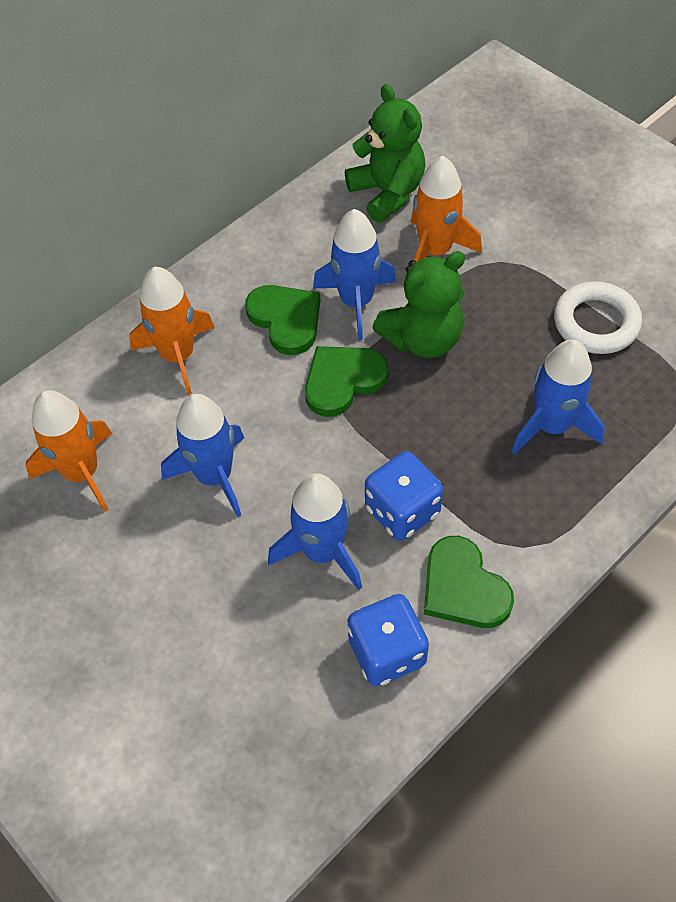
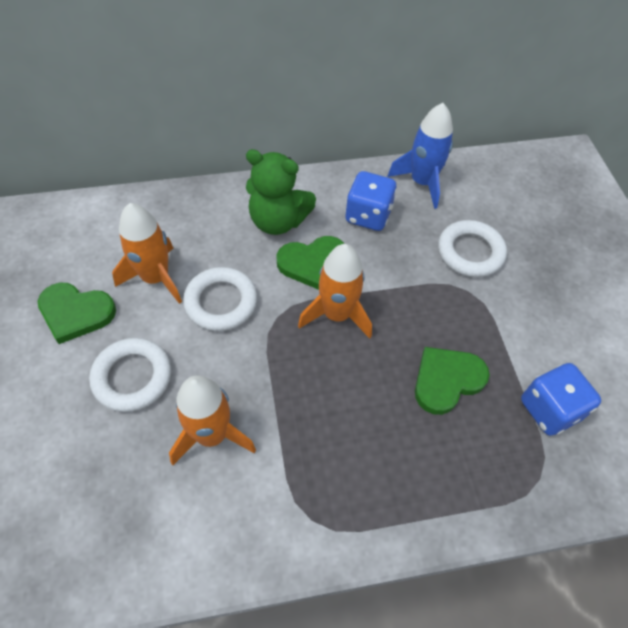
blue rocket: 4 -> 1
green teddy bear: 2 -> 1
white ring: 1 -> 3

